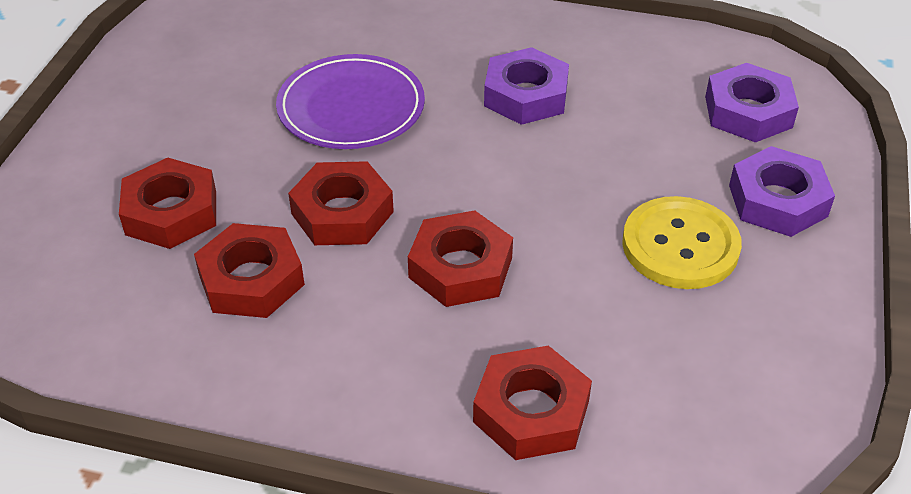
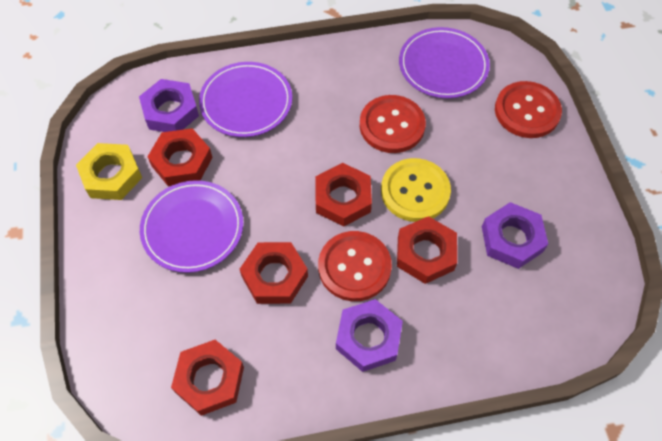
purple plate: 1 -> 3
red button: 0 -> 3
yellow nut: 0 -> 1

